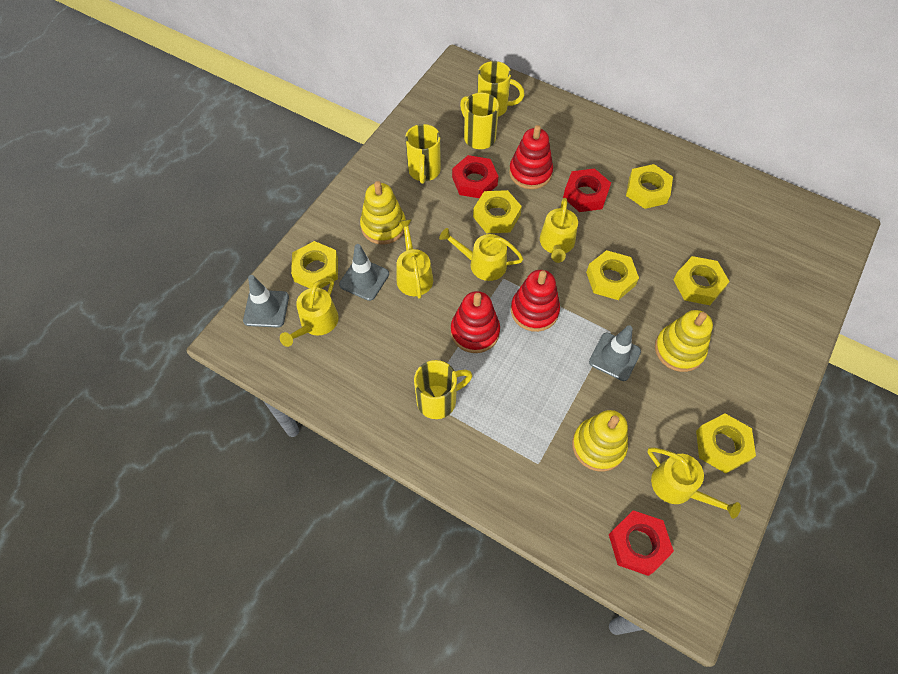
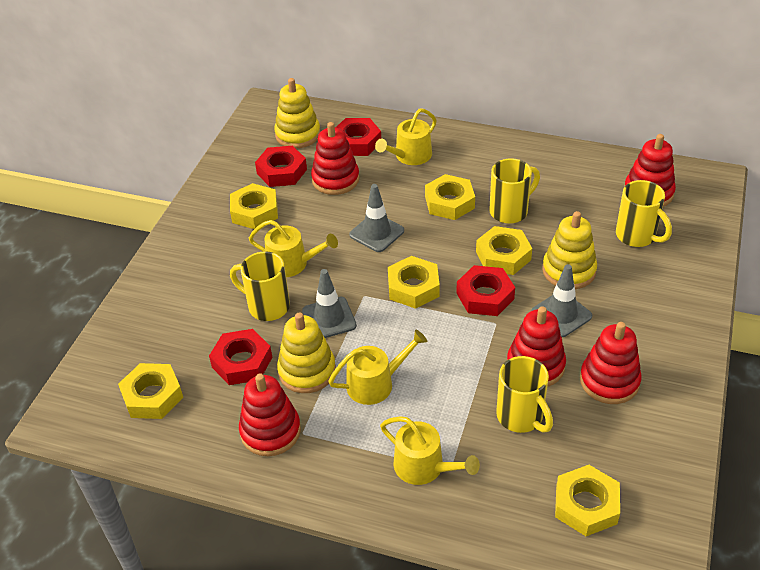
red nut: 3 -> 4
red stacking toy: 3 -> 5
yellow watering can: 5 -> 4

